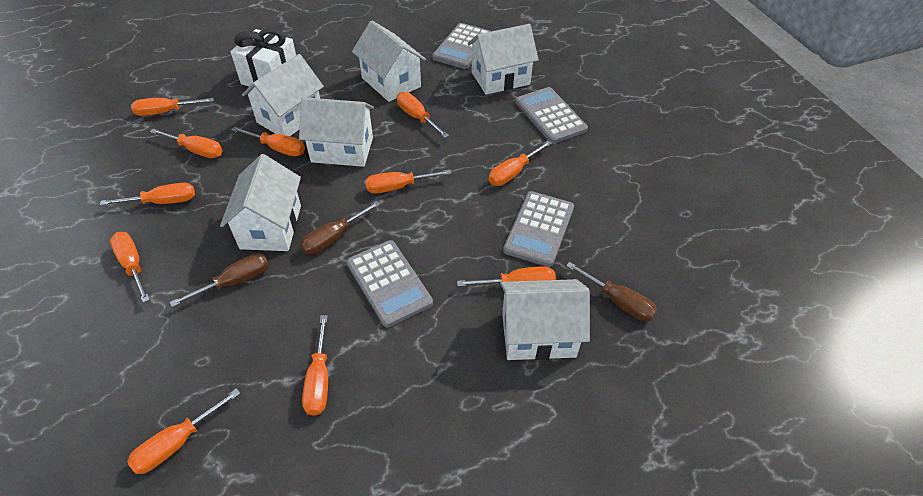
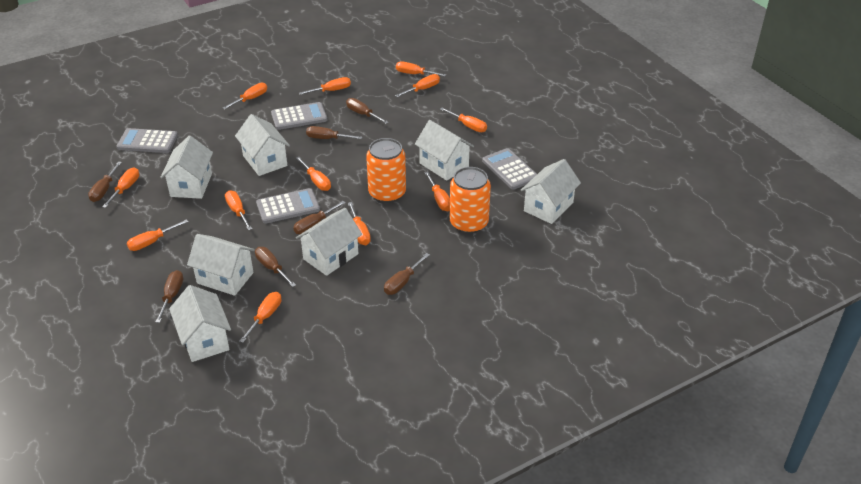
brown screwdriver: 3 -> 7
orange can: 0 -> 2
orange screwdriver: 11 -> 12
white gift: 1 -> 0
white house: 6 -> 7

